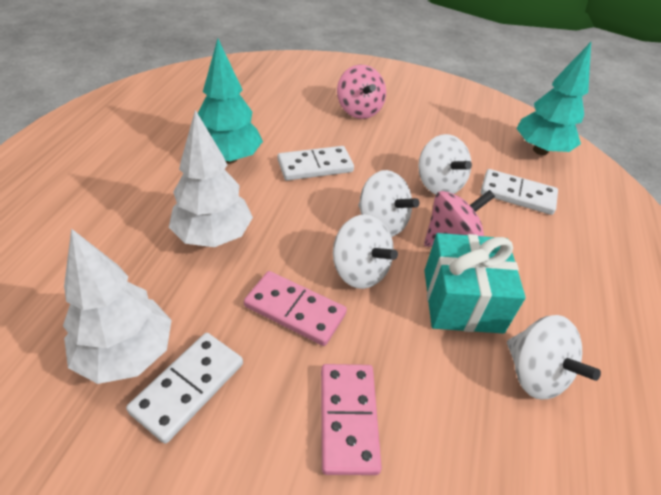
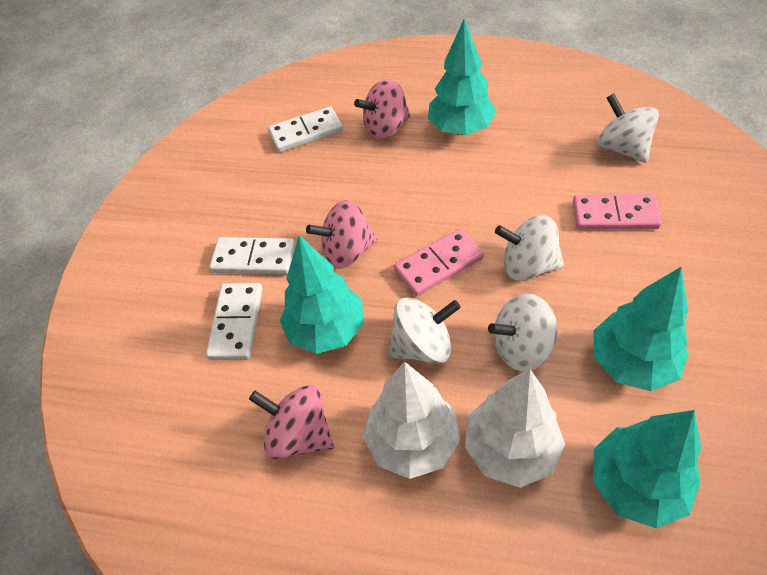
pink spinning top: 2 -> 3
turquoise gift: 1 -> 0
turquoise tree: 2 -> 4

